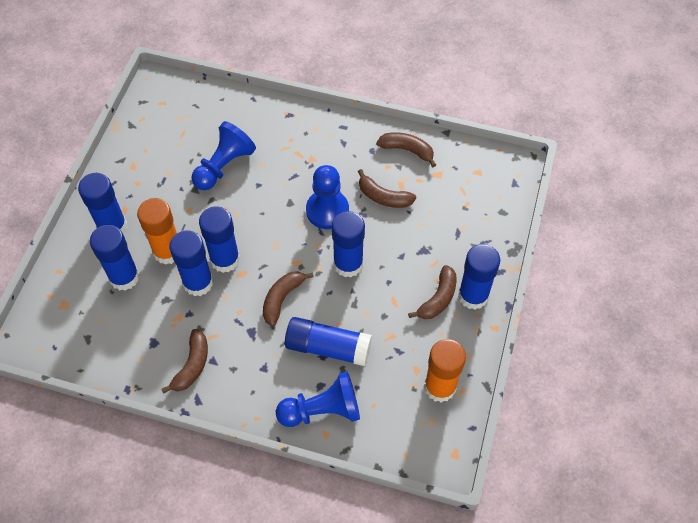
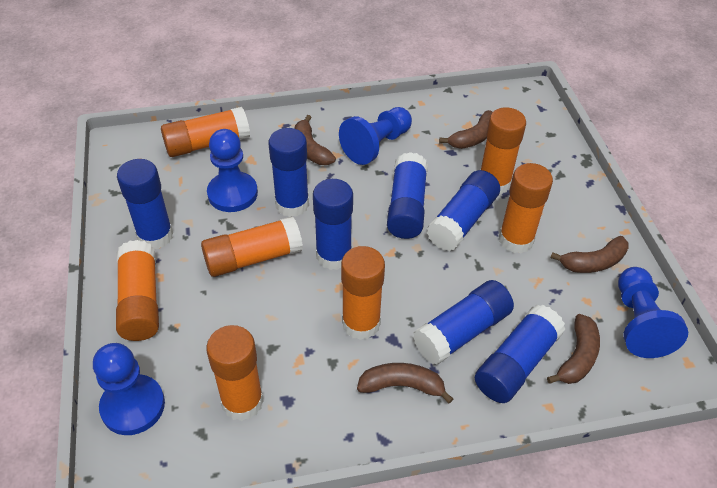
blue pawn: 3 -> 4
orange glue stick: 2 -> 7

